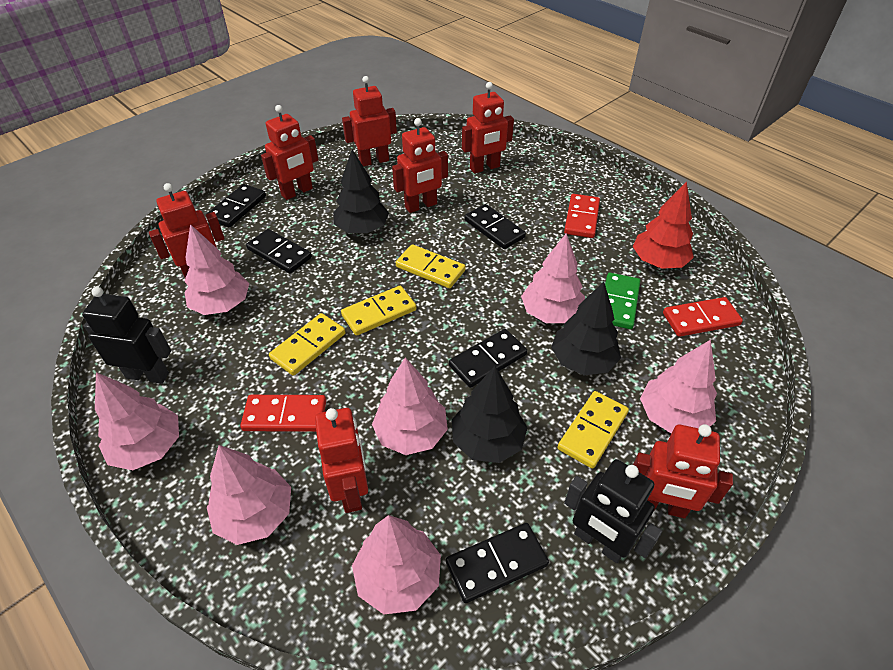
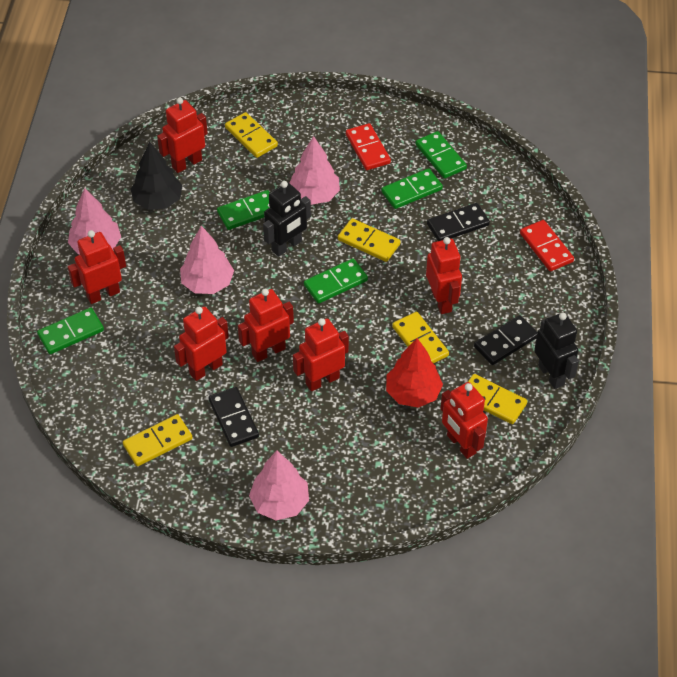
black domino: 5 -> 3
black tree: 3 -> 1
green domino: 1 -> 5
pink tree: 7 -> 4
red domino: 3 -> 2
yellow domino: 4 -> 5

